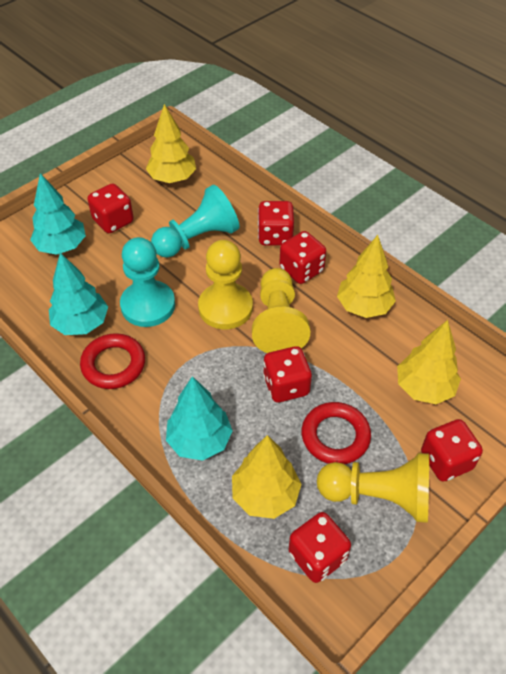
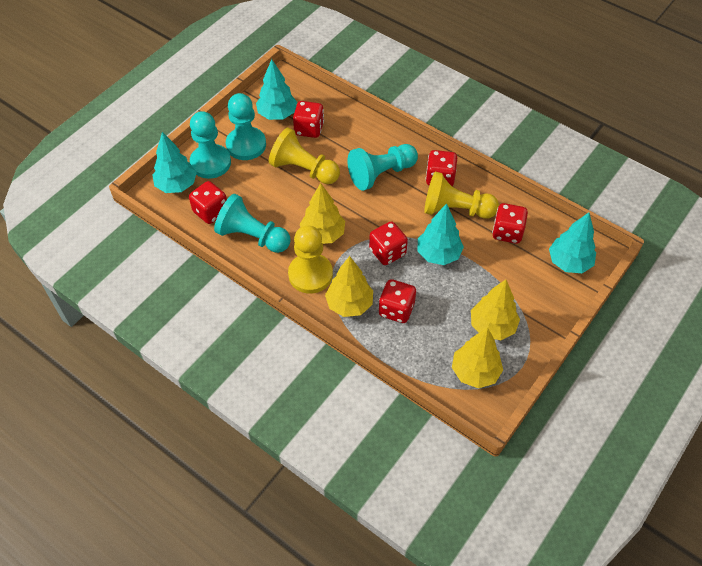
red ring: 2 -> 0
turquoise pawn: 2 -> 4
turquoise tree: 3 -> 4

